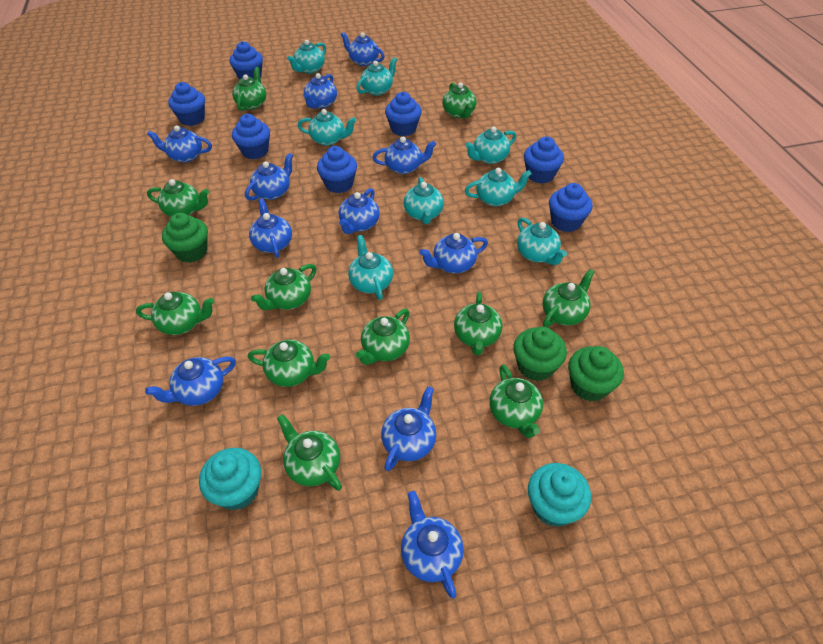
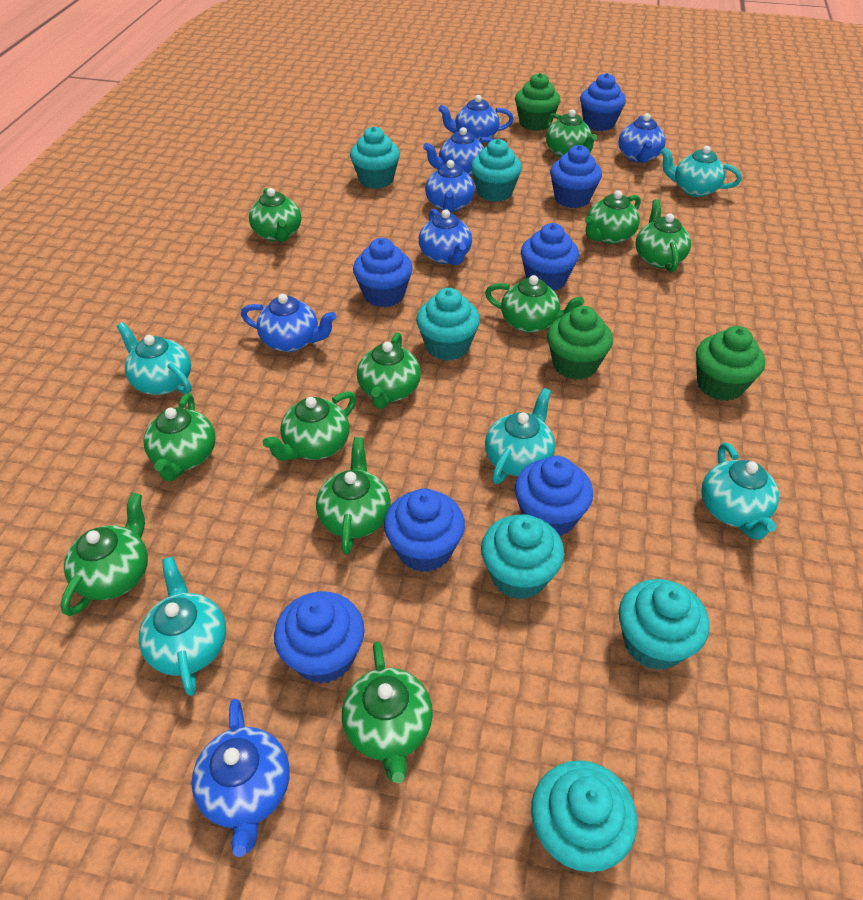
blue teapot: 11 -> 7
turquoise cupcake: 2 -> 6
turquoise teapot: 8 -> 5

